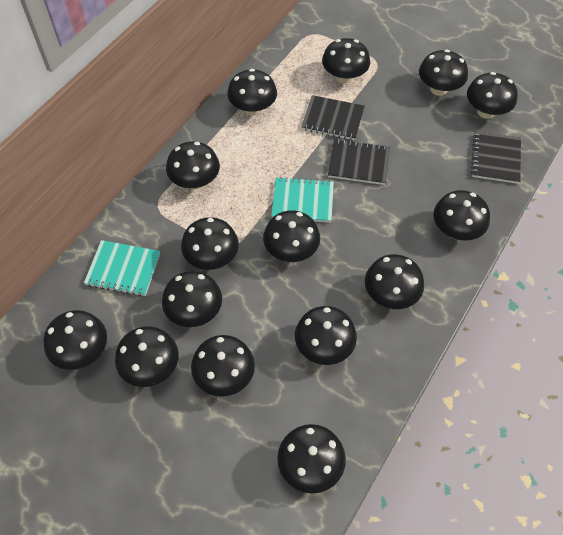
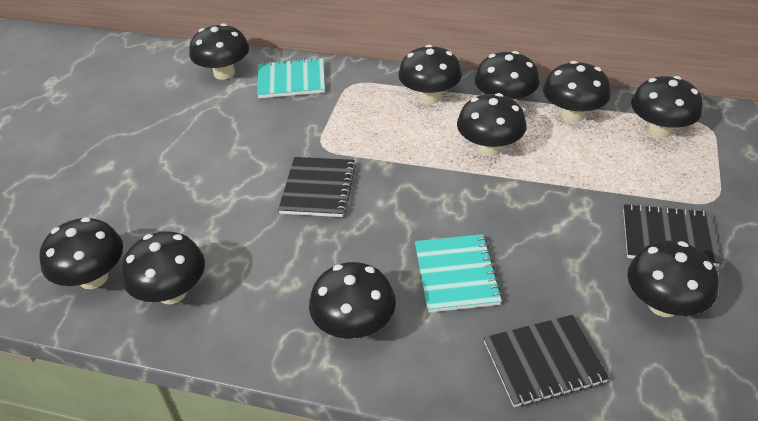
black mushroom: 15 -> 10

